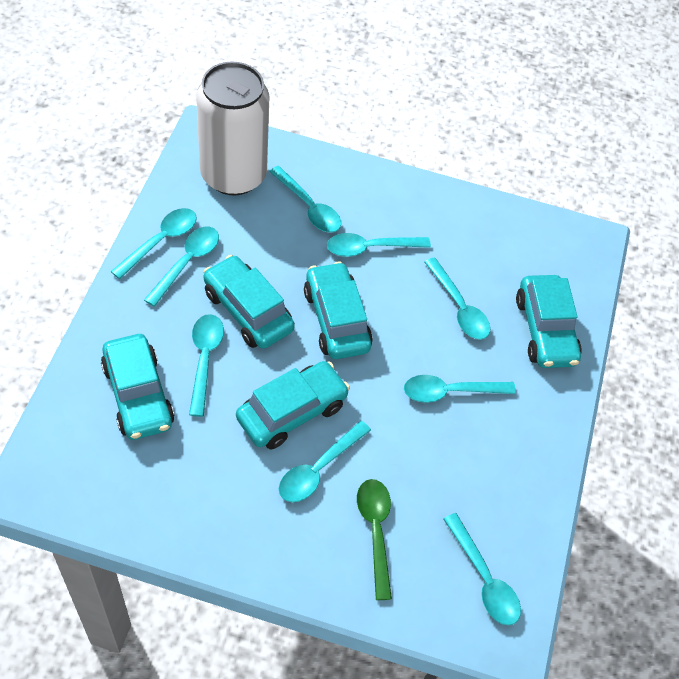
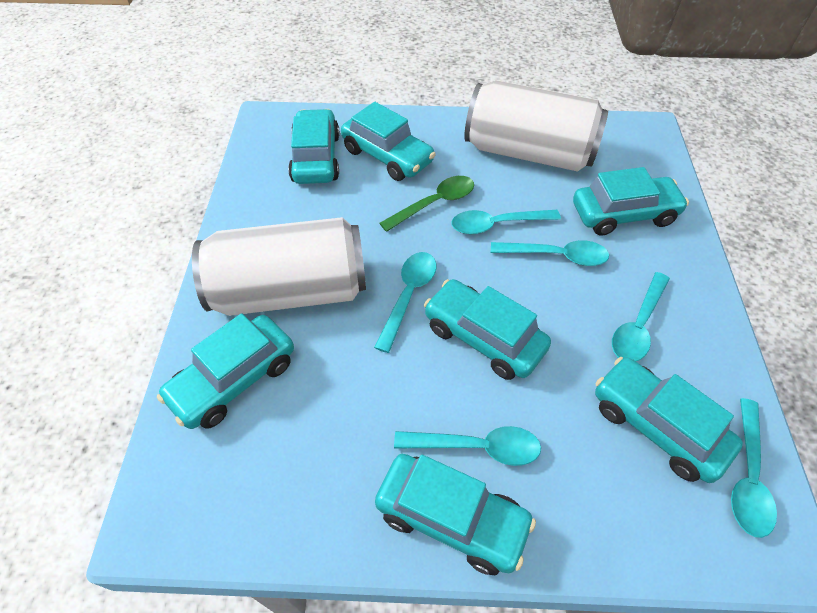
turquoise car: 5 -> 7
turquoise spoon: 9 -> 6
white can: 1 -> 2

